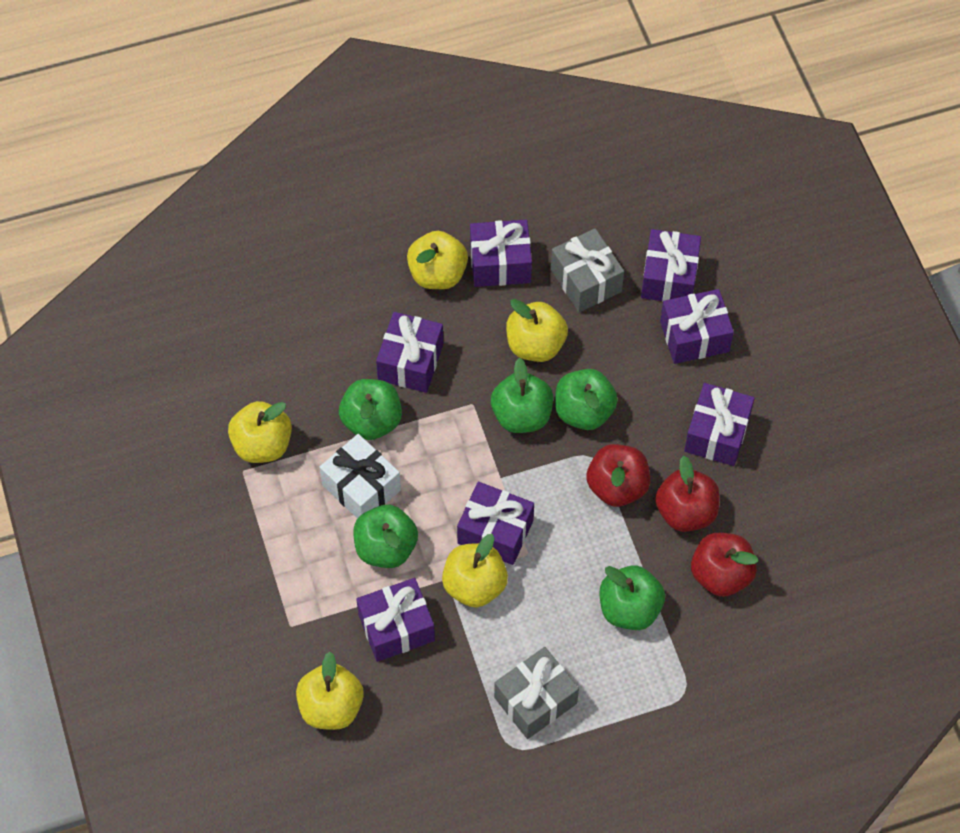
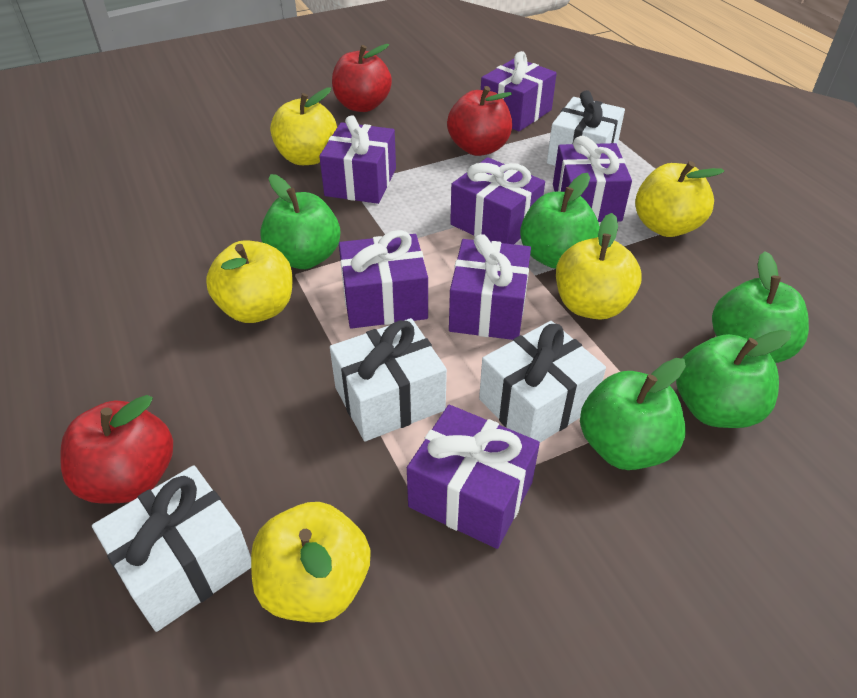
grey gift: 2 -> 0
white gift: 1 -> 4

